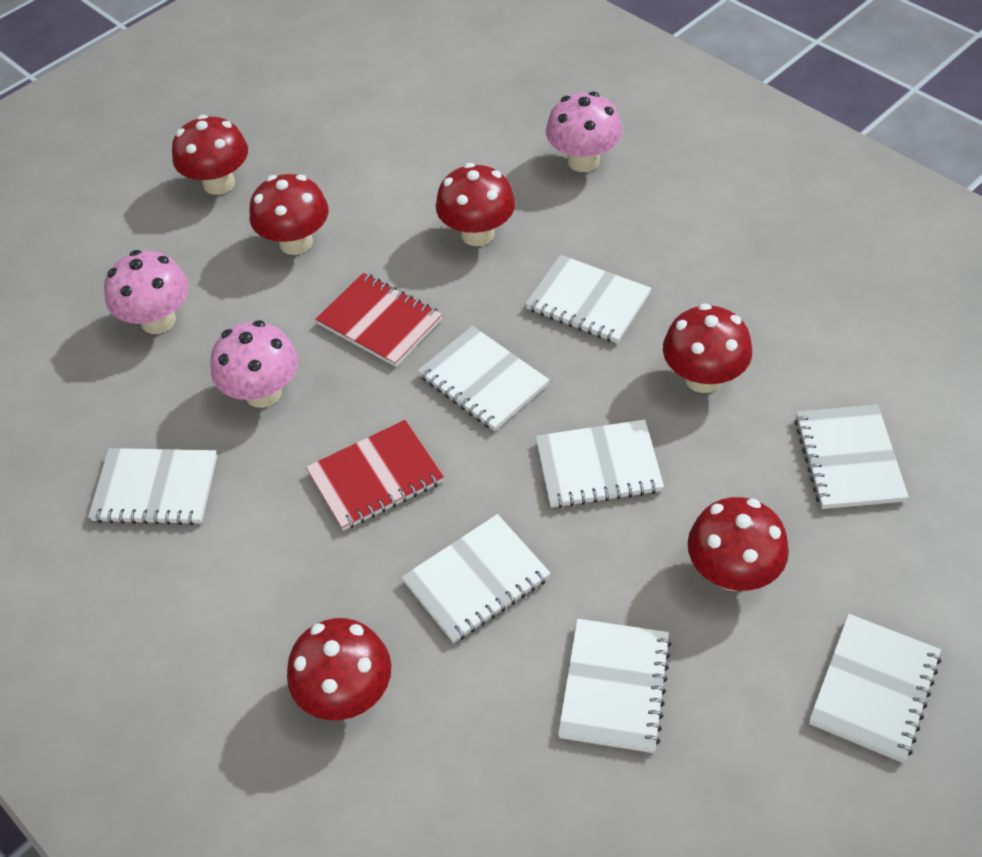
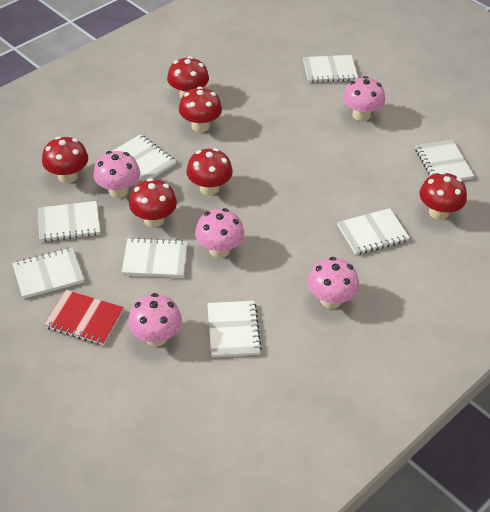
pink mushroom: 3 -> 5
red notebook: 2 -> 1

